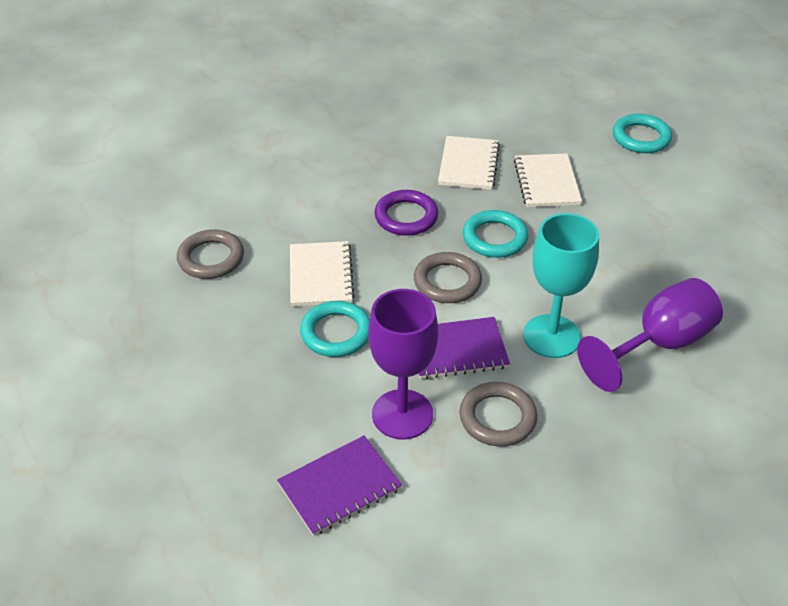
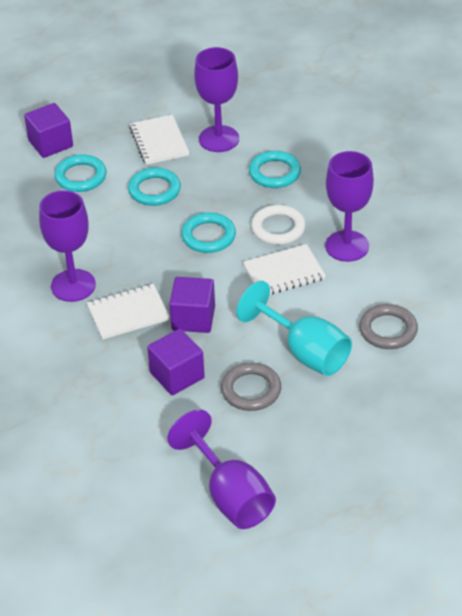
grey ring: 3 -> 2
purple cube: 0 -> 3
purple goblet: 2 -> 4
purple notebook: 2 -> 0
purple ring: 1 -> 0
turquoise ring: 3 -> 4
white ring: 0 -> 1

